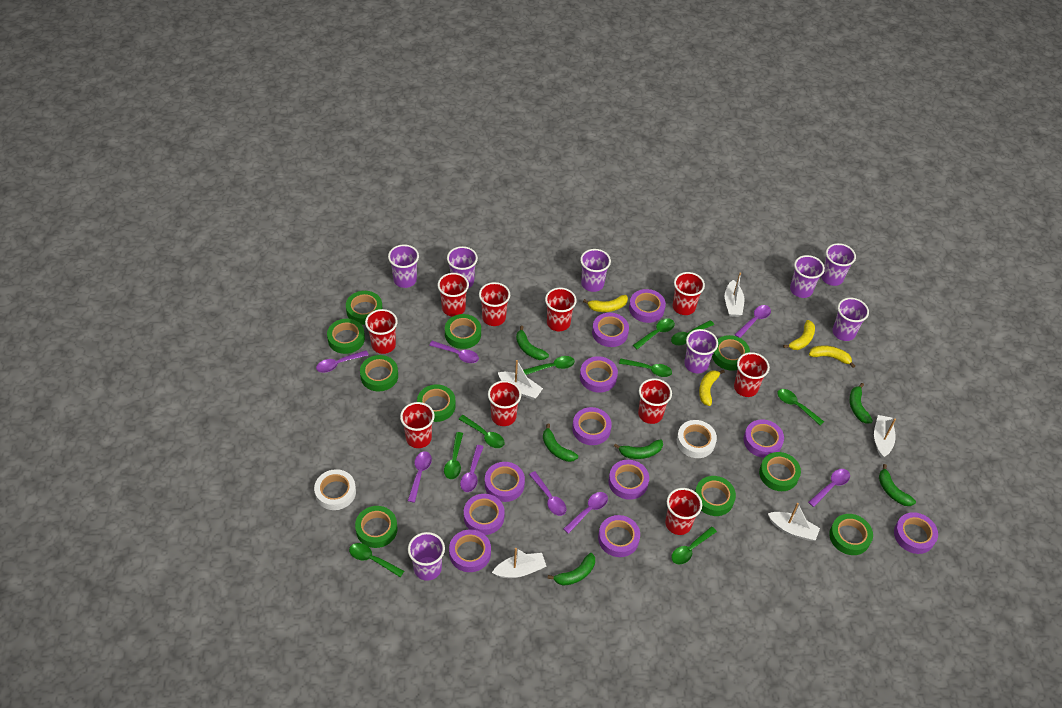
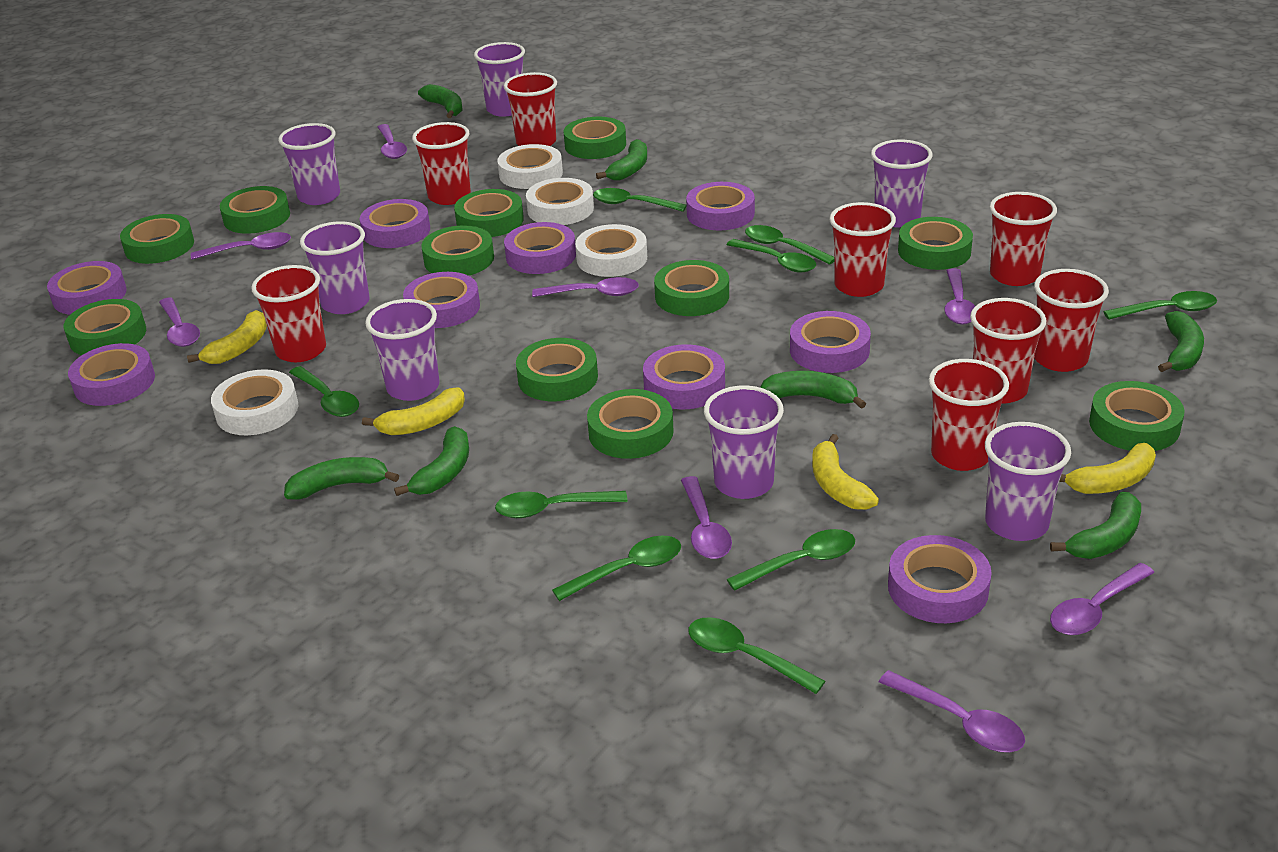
green banana: 6 -> 7
green tape: 10 -> 11
purple cup: 8 -> 7
purple tape: 11 -> 9
red cup: 10 -> 8
white boat: 5 -> 0
white tape: 2 -> 4

